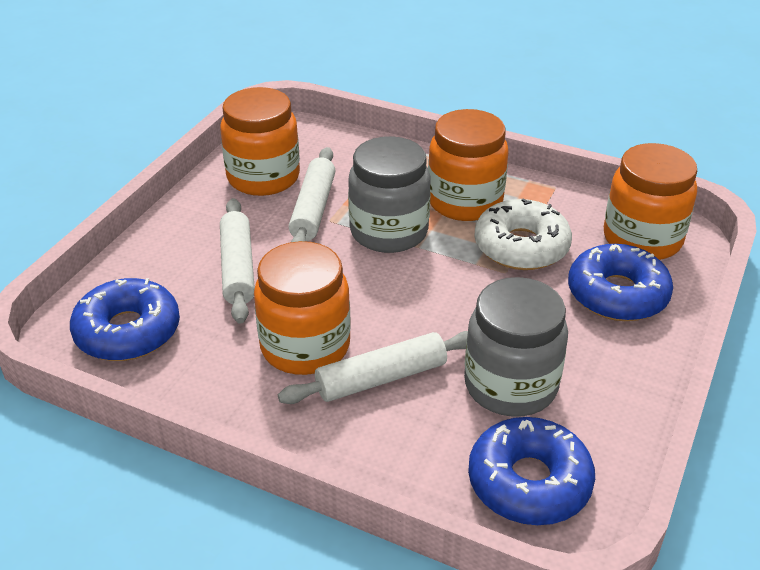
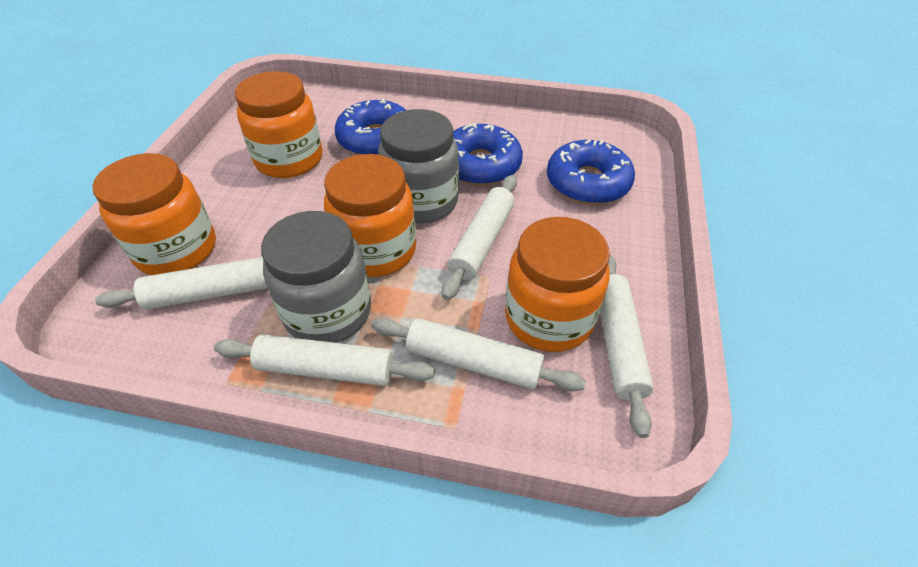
white donut: 1 -> 0
white rolling pin: 3 -> 5

